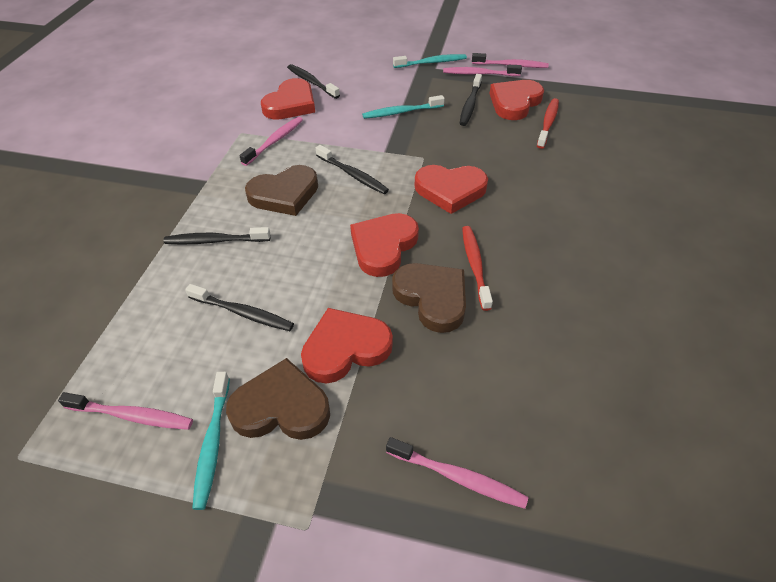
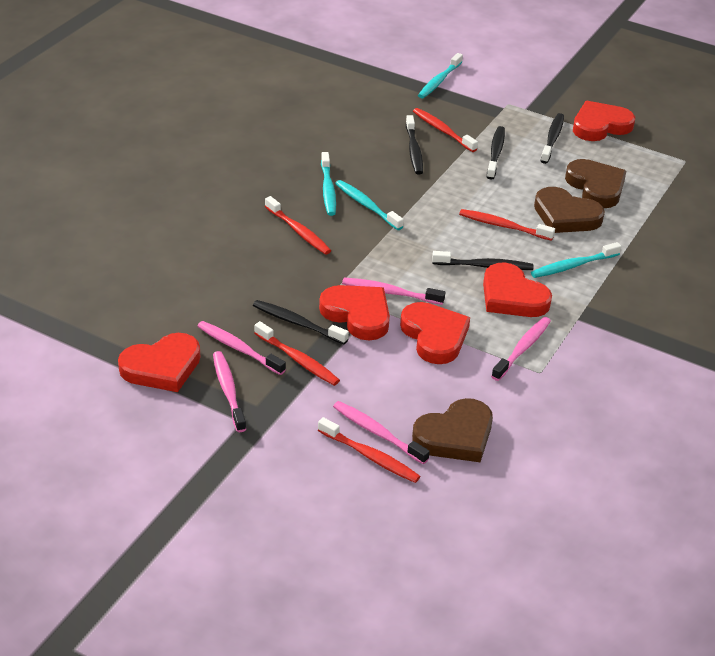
red toothbrush: 2 -> 5
turquoise toothbrush: 3 -> 4

